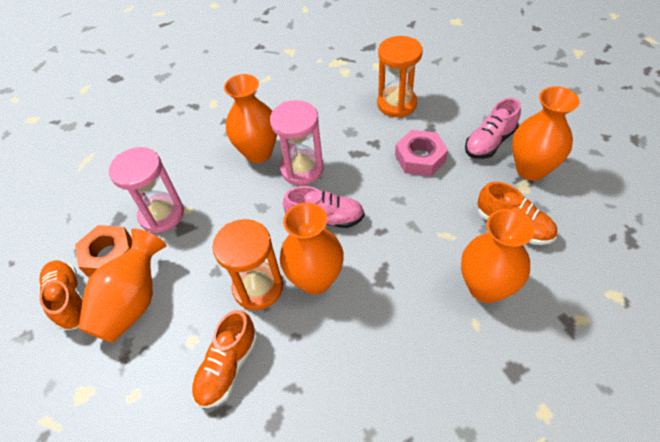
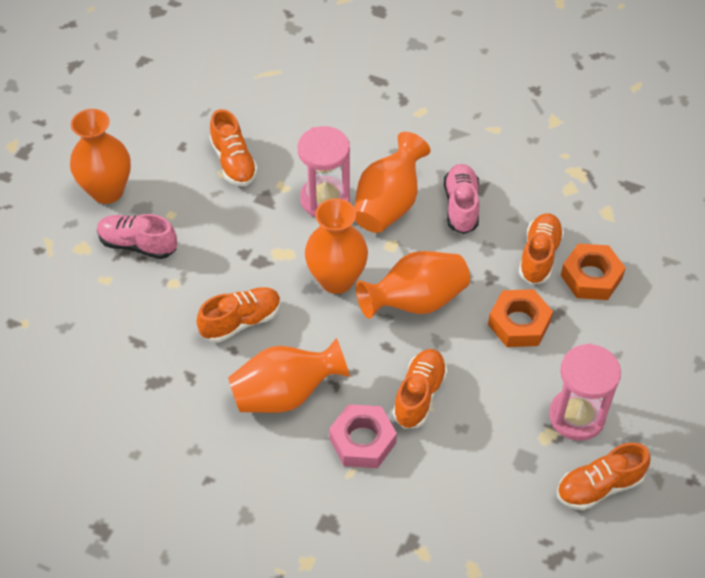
orange hourglass: 2 -> 0
orange nut: 1 -> 2
orange shoe: 3 -> 5

